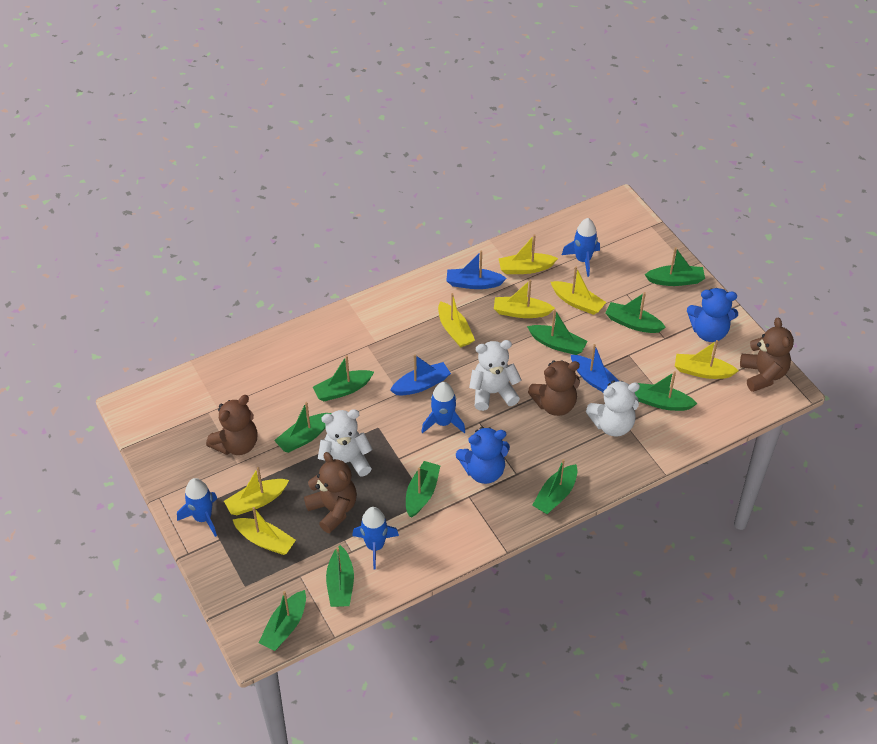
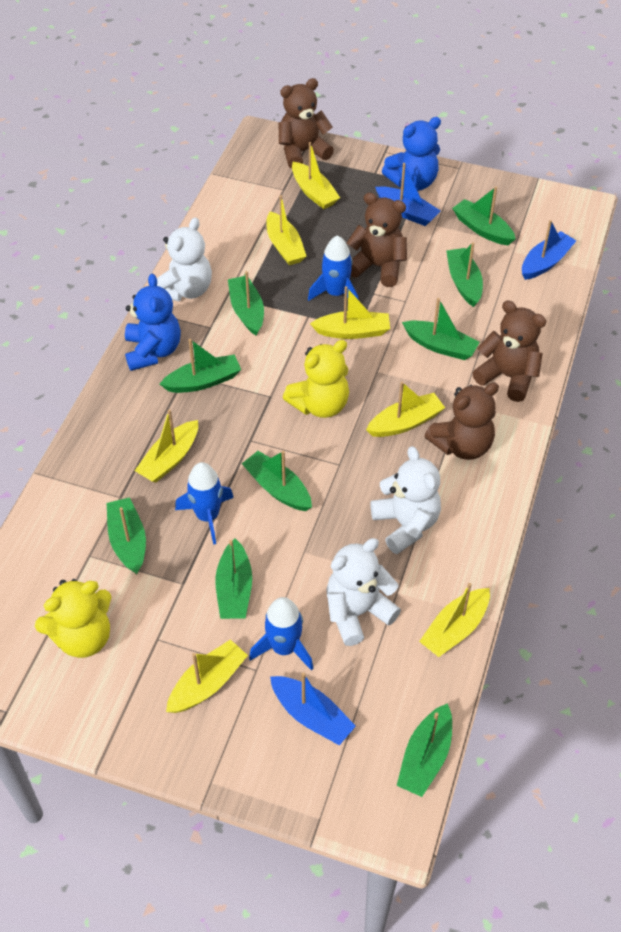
blue rocket: 4 -> 3
green boat: 10 -> 9
yellow teddy bear: 0 -> 2

